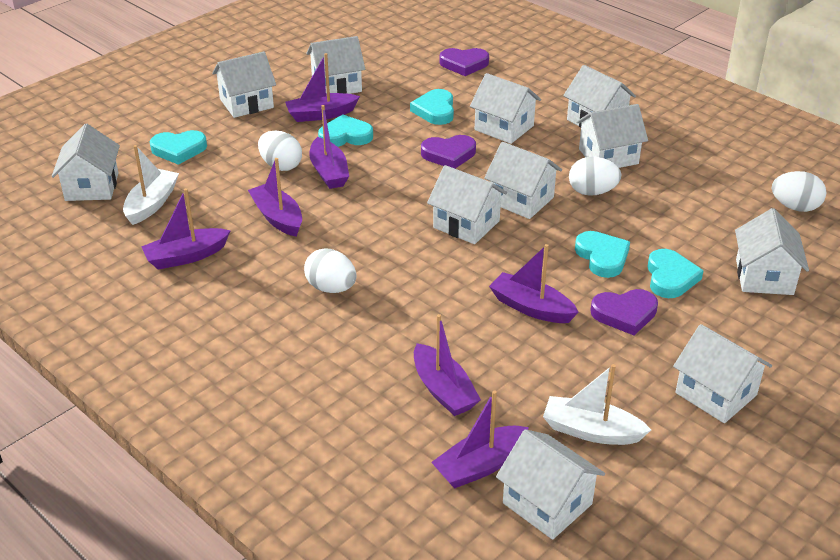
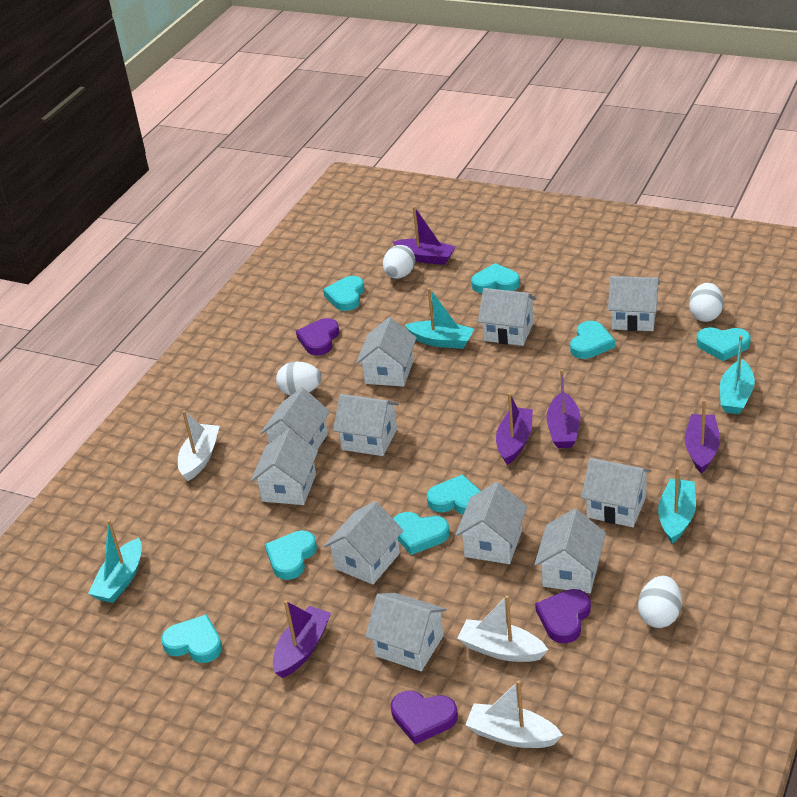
purple boat: 7 -> 5
turquoise boat: 0 -> 4
turquoise heart: 5 -> 8
white boat: 2 -> 3

